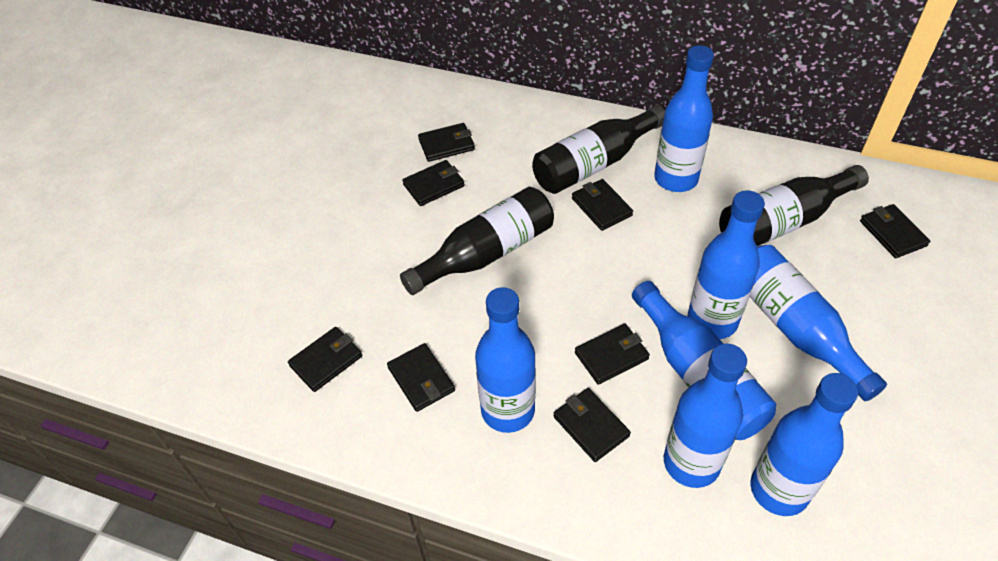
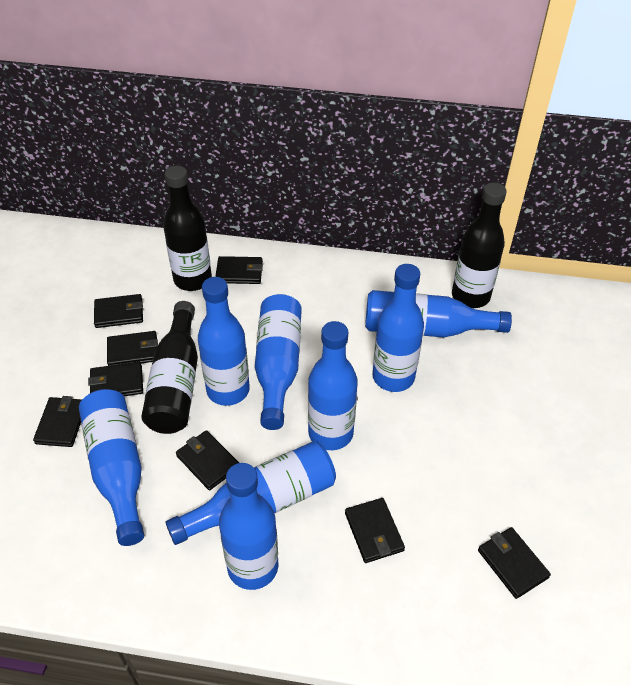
blue bottle: 7 -> 8

